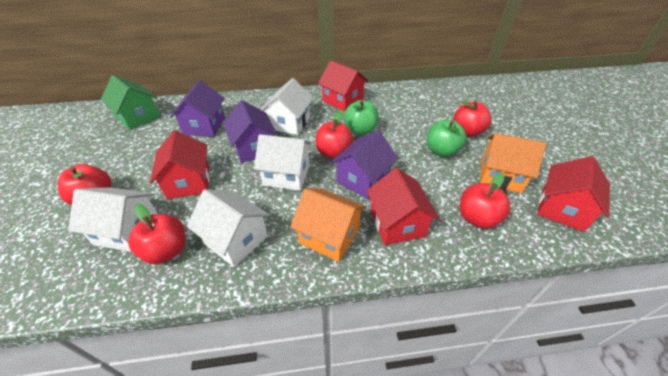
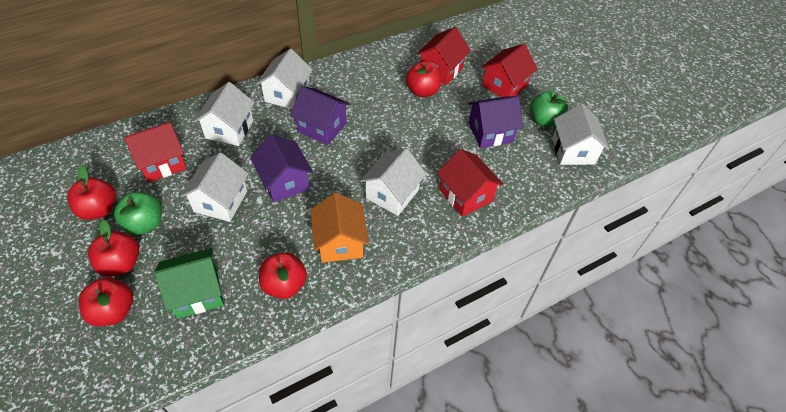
orange house: 2 -> 1
white house: 4 -> 5

